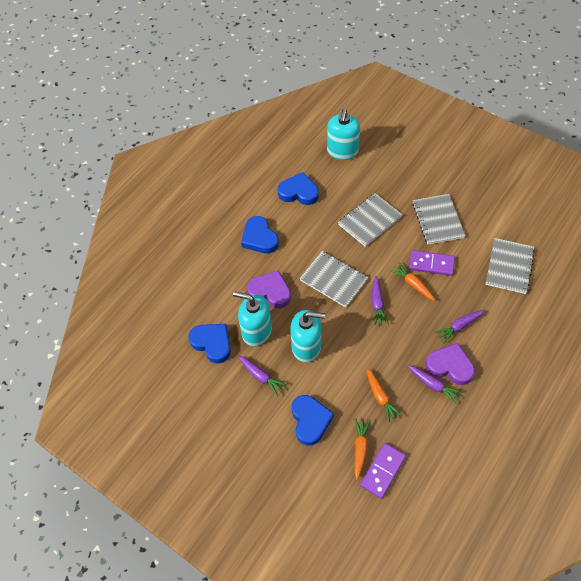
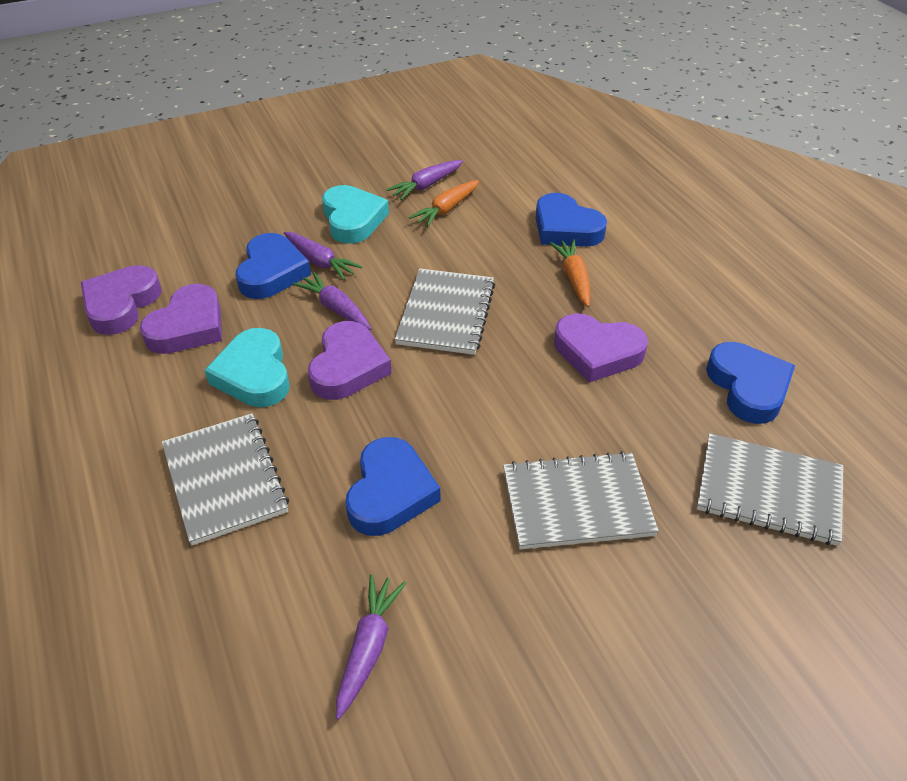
orange carrot: 3 -> 2
purple domino: 2 -> 0
purple heart: 2 -> 4
turquoise heart: 0 -> 2
turquoise soap dispenser: 3 -> 0

